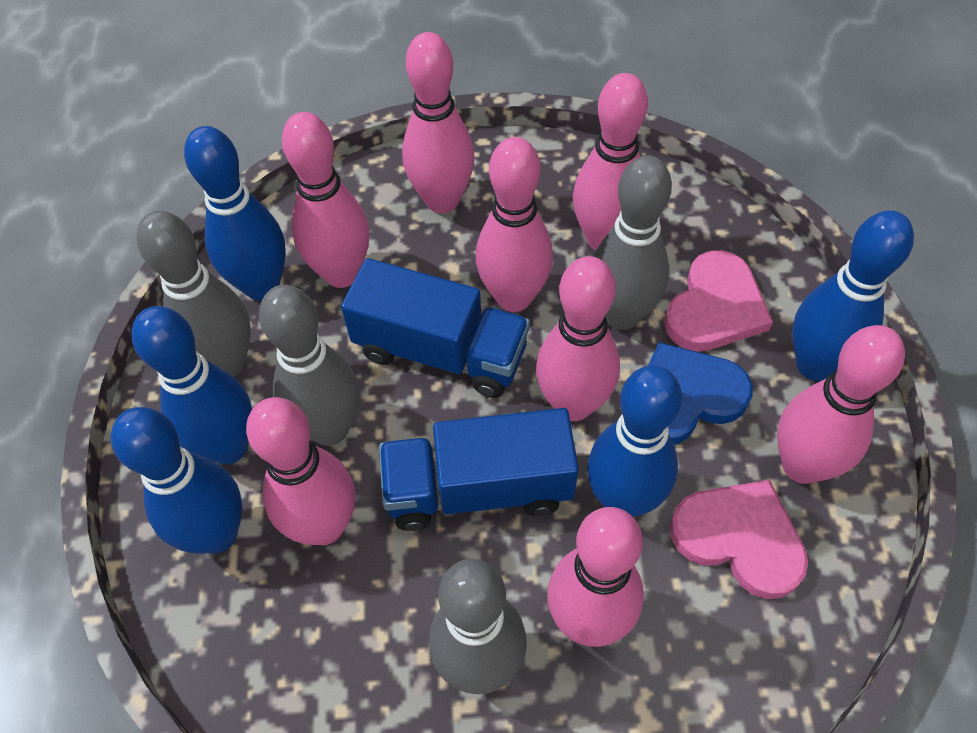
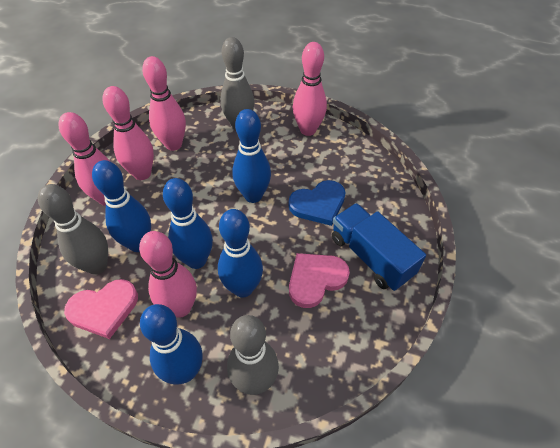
blue truck: 2 -> 1
grey bowling pin: 4 -> 3
pink bowling pin: 8 -> 5

